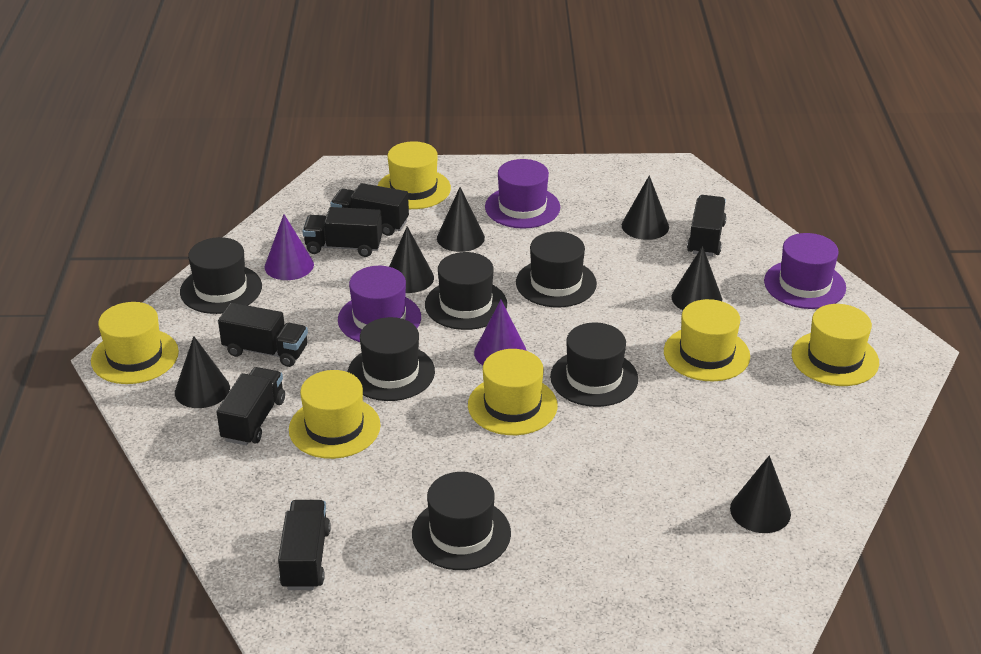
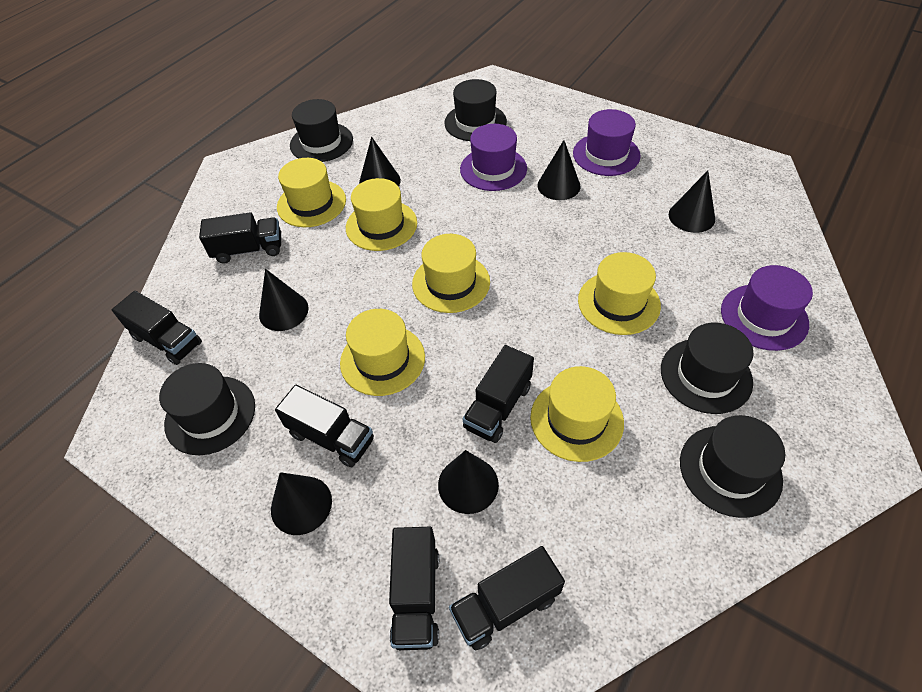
black hat: 6 -> 5
purple cone: 2 -> 0

